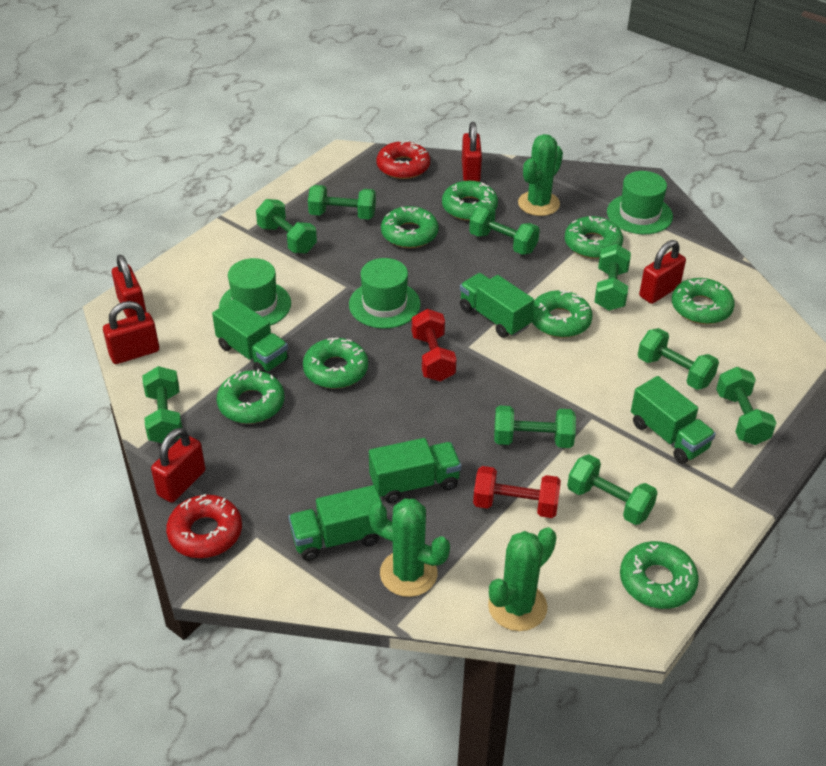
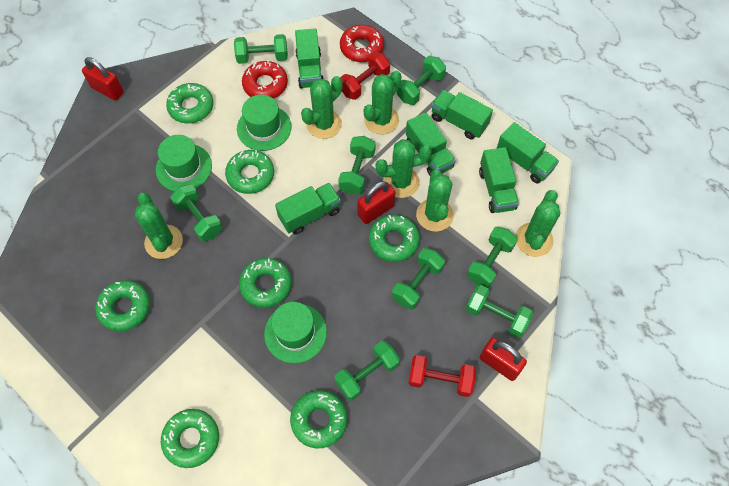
green cactus: 3 -> 6
green donut: 8 -> 7
green dumbbell: 9 -> 8
green truck: 5 -> 6
red padlock: 5 -> 3

